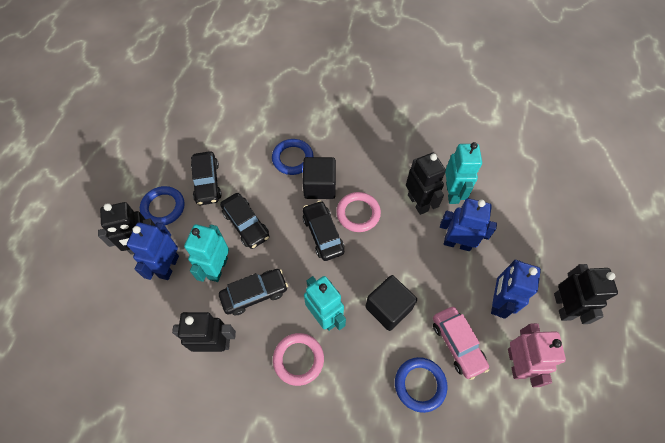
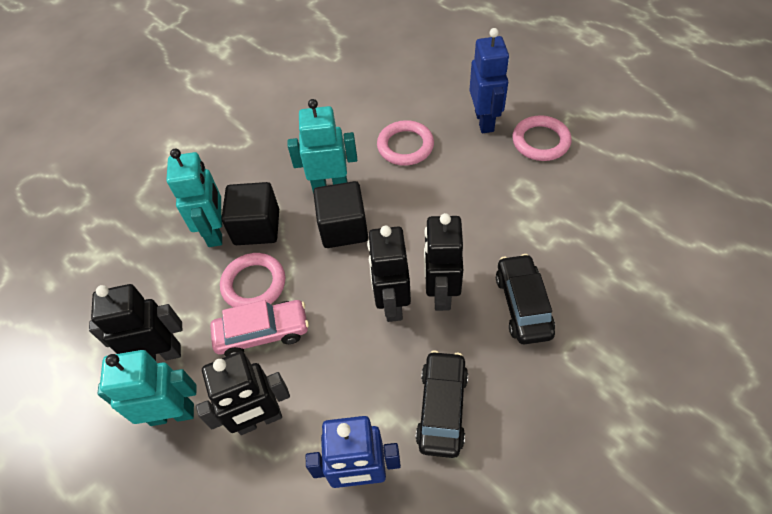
black car: 4 -> 2
blue ring: 3 -> 0
blue robot: 3 -> 2
pink ring: 2 -> 3
pink robot: 1 -> 0

